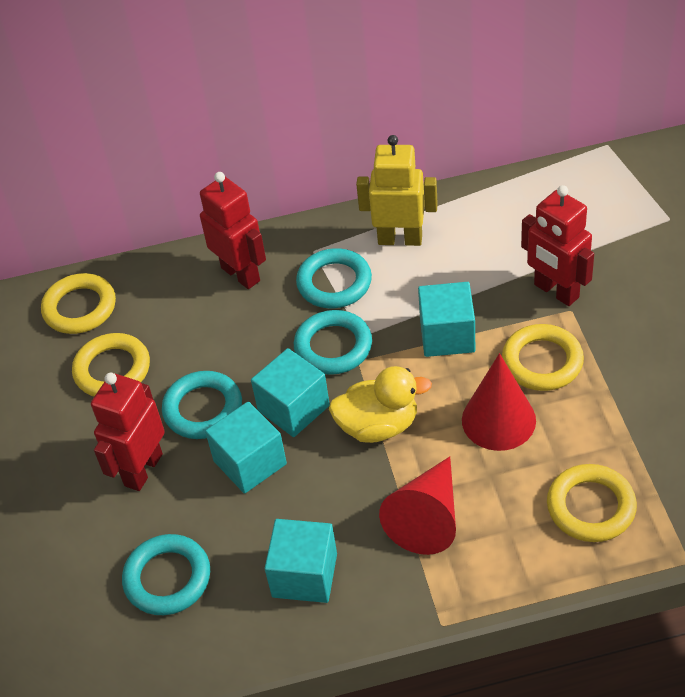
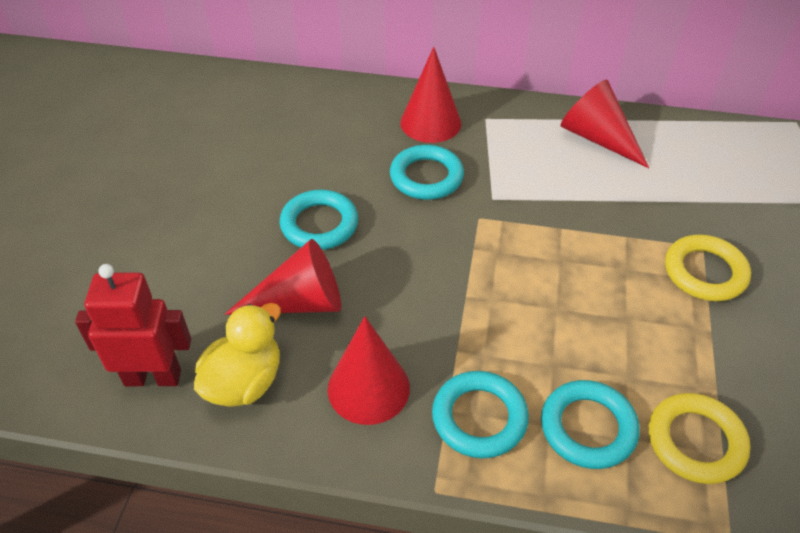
red cone: 2 -> 4
red robot: 3 -> 1
turquoise cube: 4 -> 0
yellow ring: 4 -> 2
yellow robot: 1 -> 0

